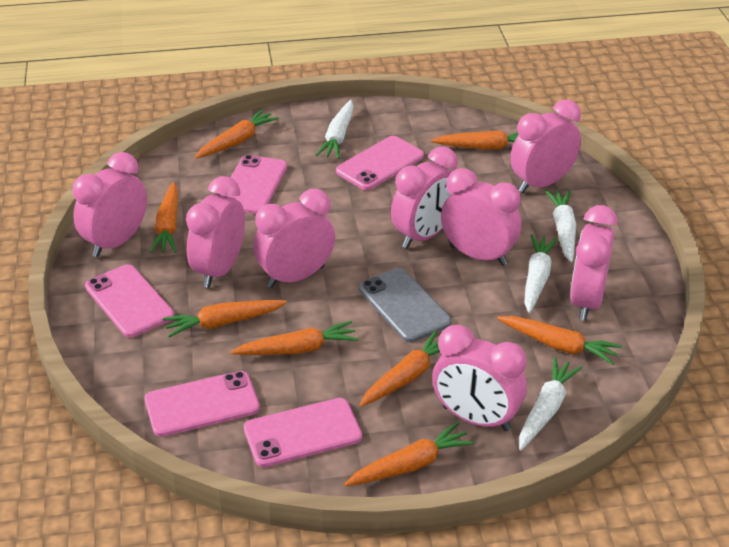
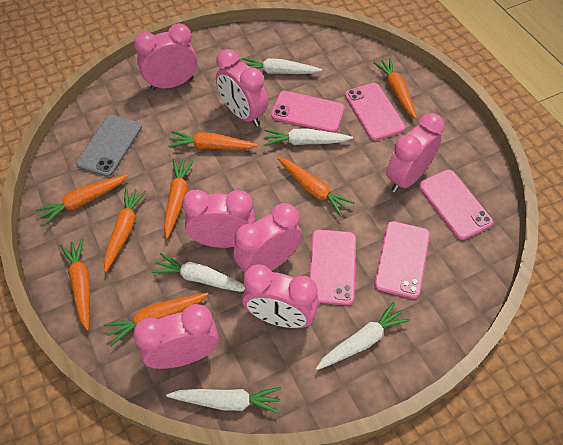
pink clock: 8 -> 7
white carrot: 4 -> 5

